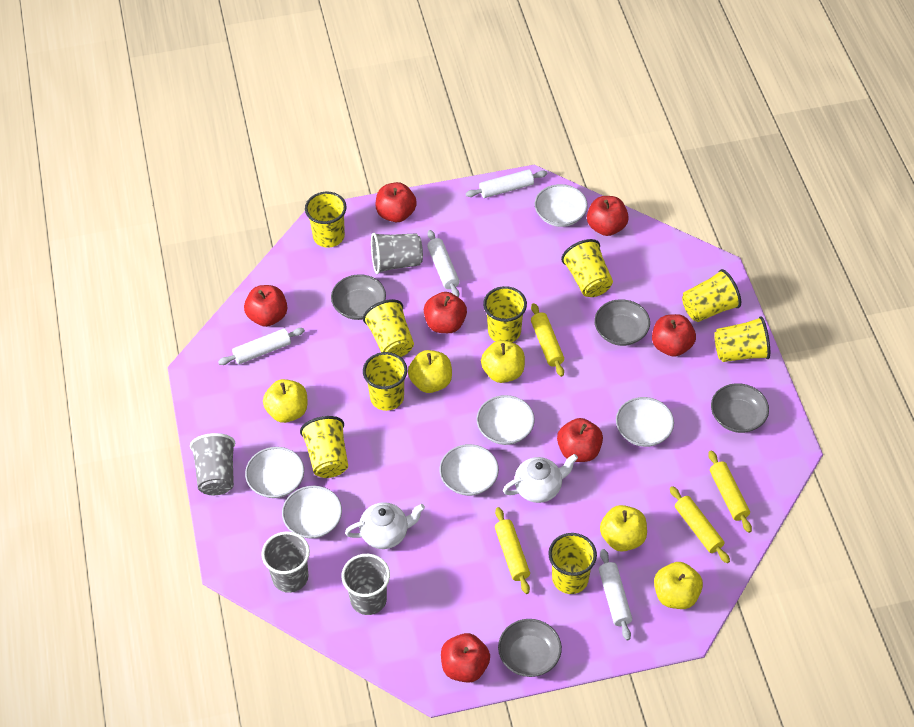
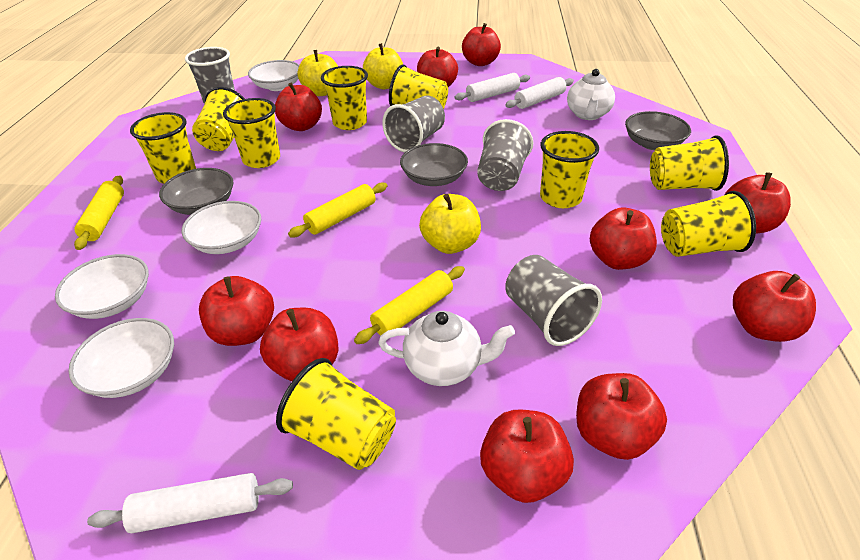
grey bowl: 4 -> 3
red apple: 7 -> 10
white bowl: 6 -> 4
white rolling pin: 4 -> 3
yellow apple: 5 -> 3
yellow rolling pin: 4 -> 3

